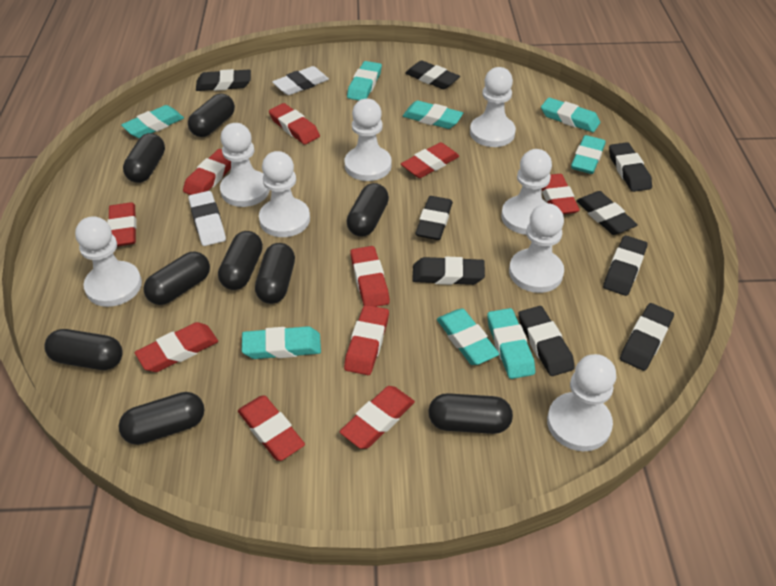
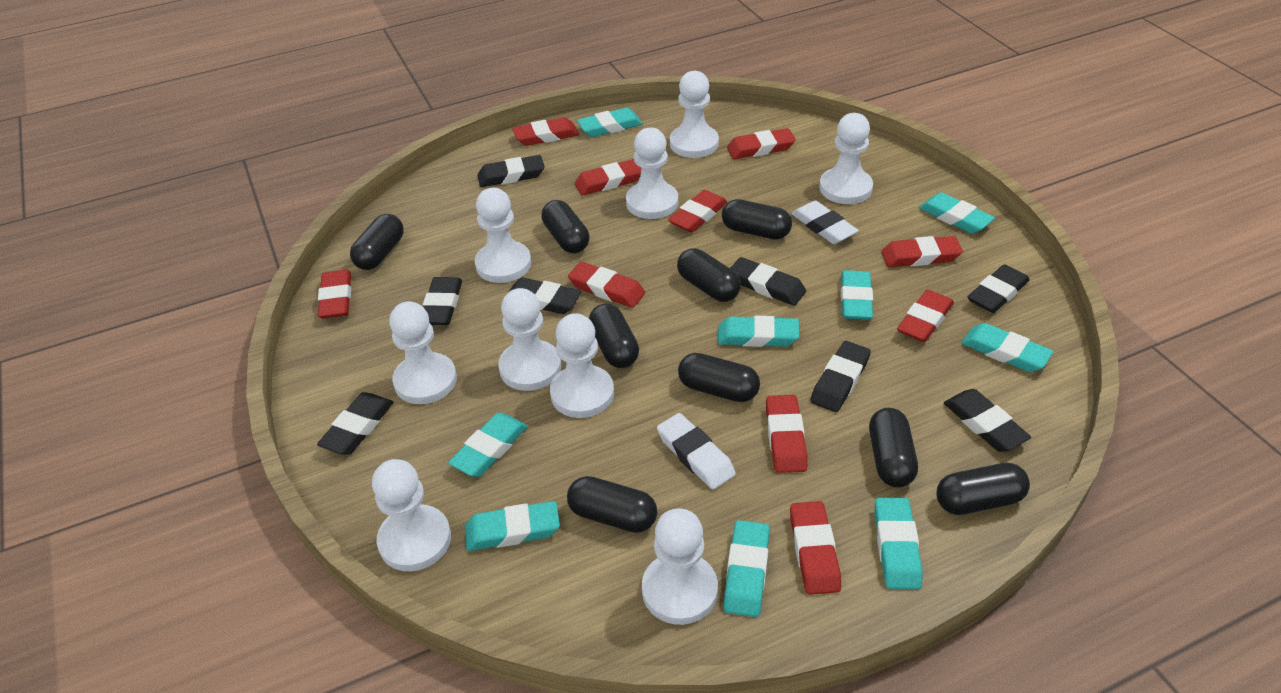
black eraser: 9 -> 8
turquoise eraser: 8 -> 9
white pawn: 8 -> 9

